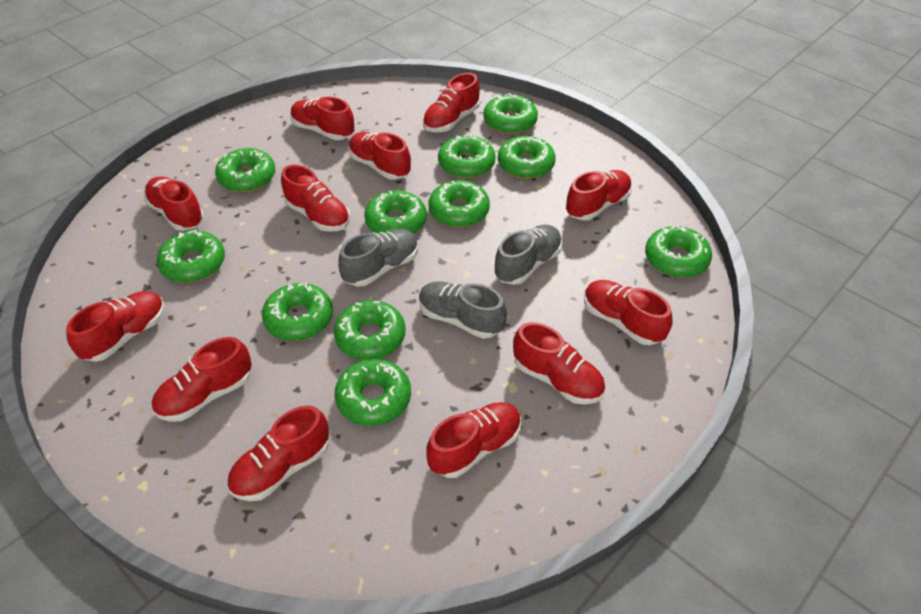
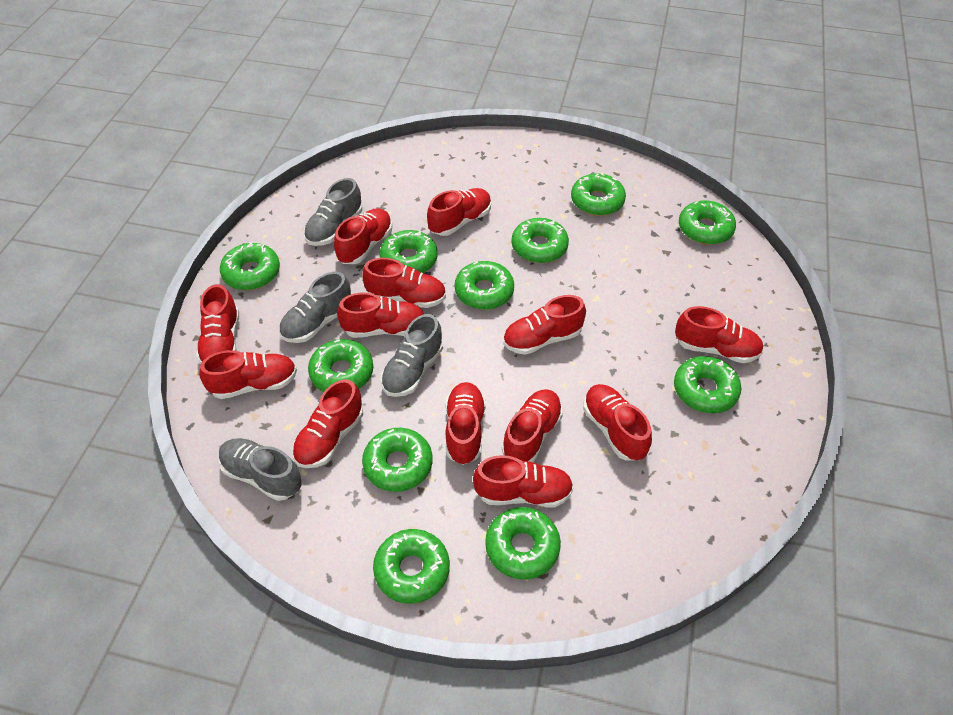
grey shoe: 3 -> 4
red shoe: 12 -> 13

